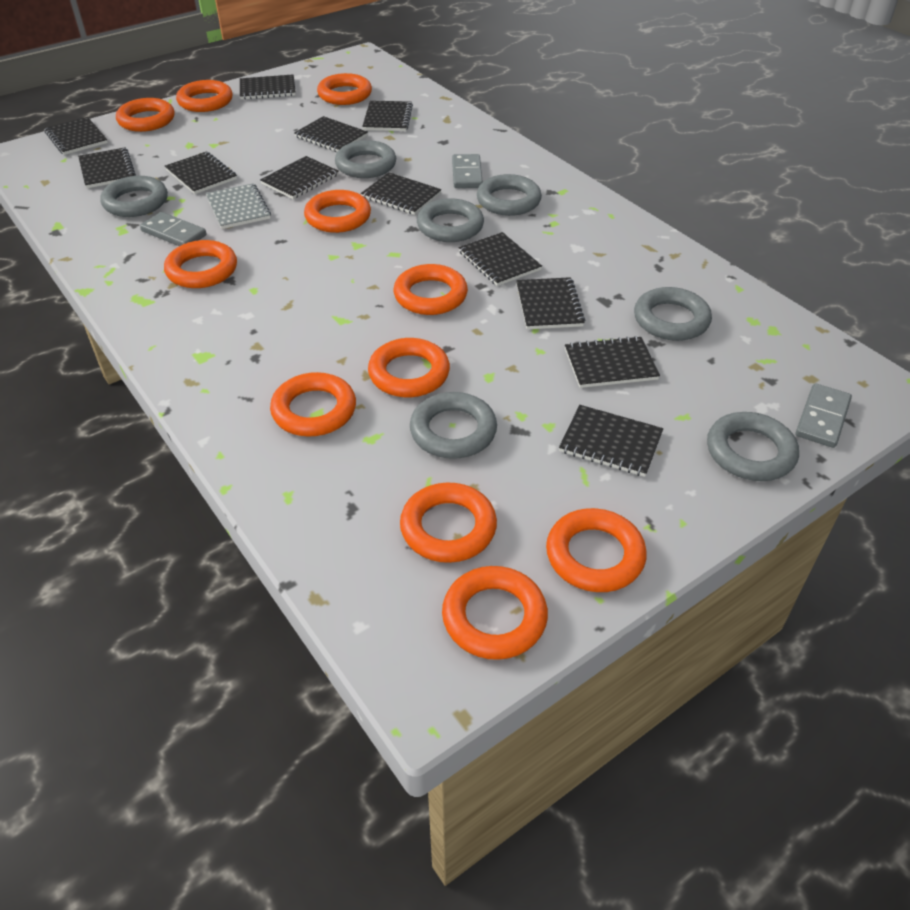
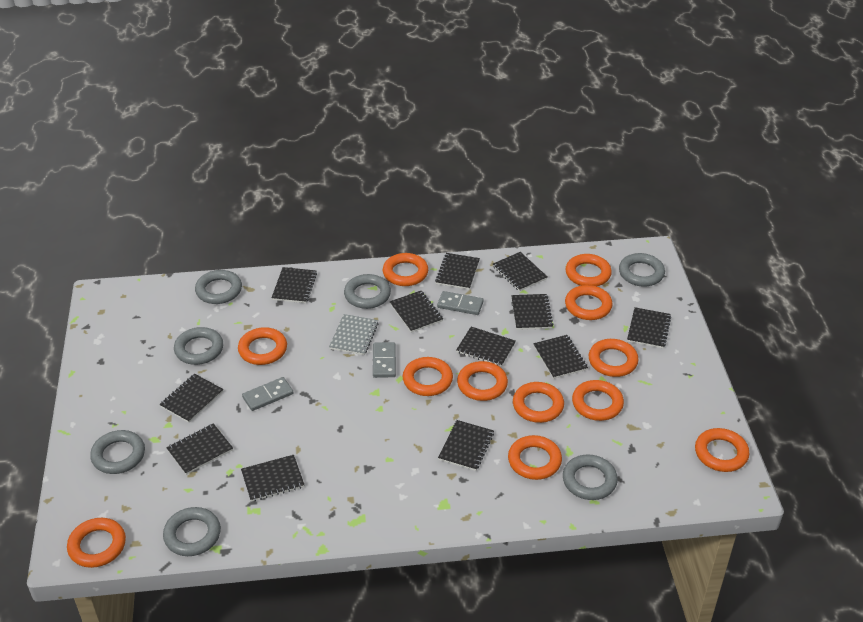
orange ring: 11 -> 12

